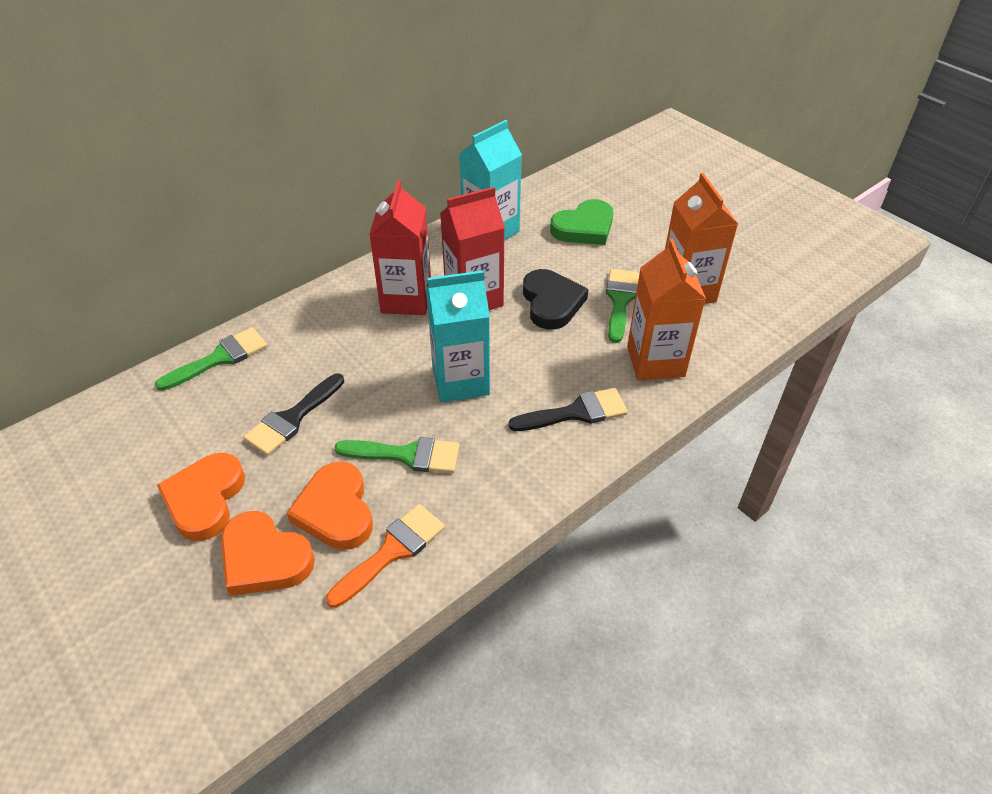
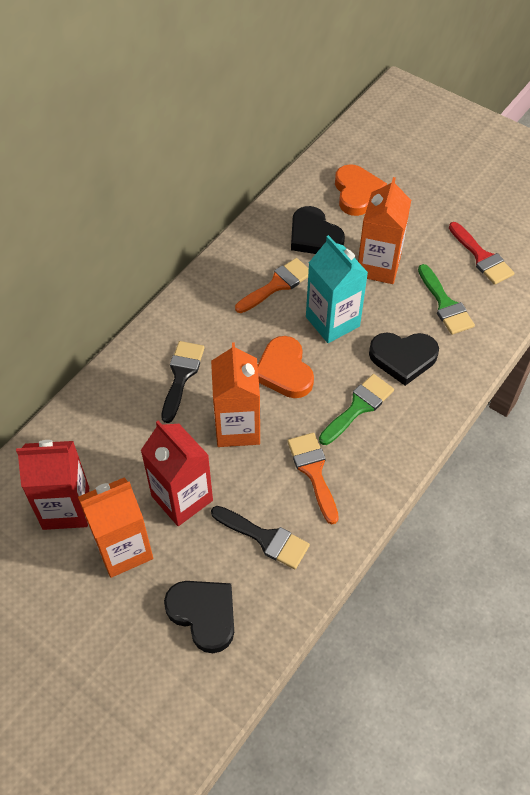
black heart: 1 -> 3
green brush: 3 -> 2
green heart: 1 -> 0
orange brush: 1 -> 2
orange carton: 2 -> 3
orange heart: 3 -> 2
red brush: 0 -> 1
turquoise carton: 2 -> 1

